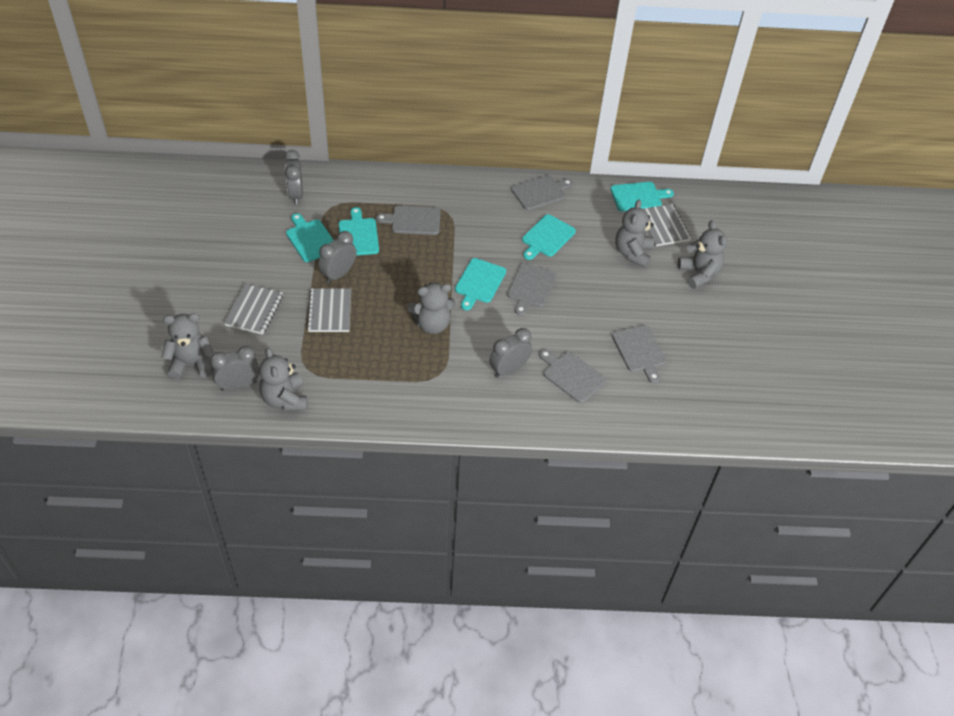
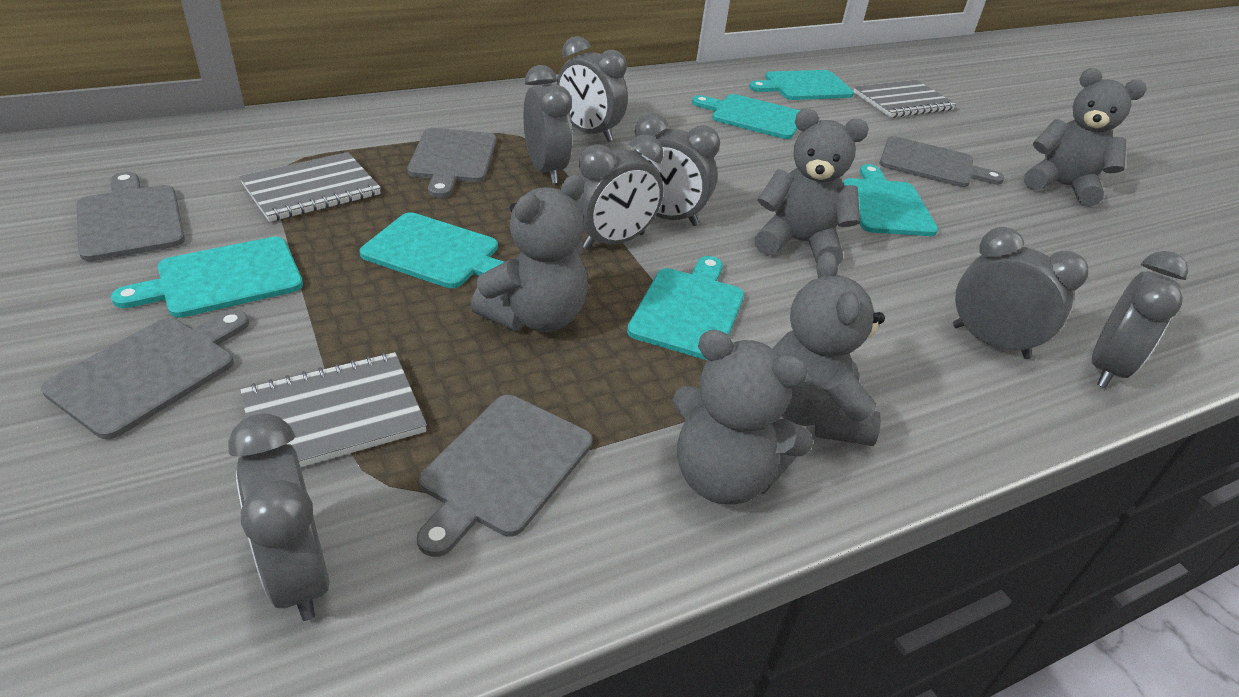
grey clock: 4 -> 7
turquoise cutting board: 5 -> 6

